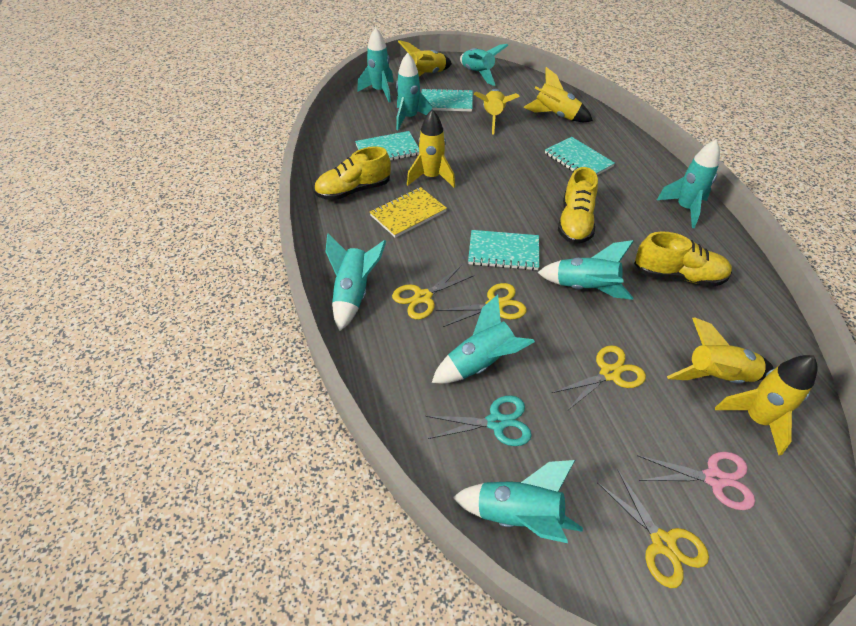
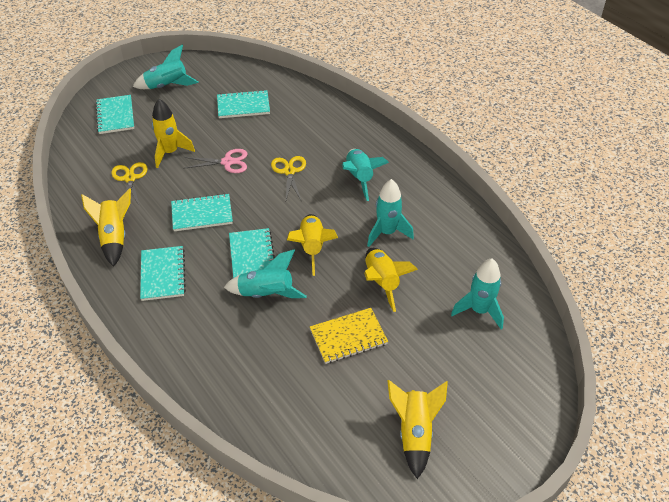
turquoise notebook: 4 -> 5
turquoise rocket: 8 -> 5
turquoise scissors: 1 -> 0
yellow rocket: 6 -> 5
yellow scissors: 4 -> 2
yellow shoe: 3 -> 0

